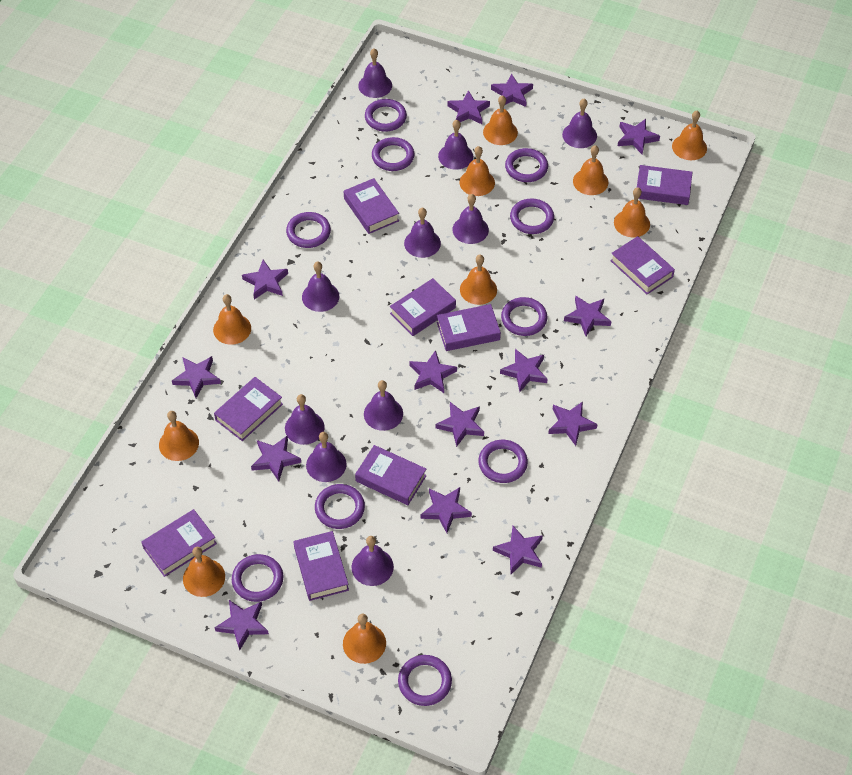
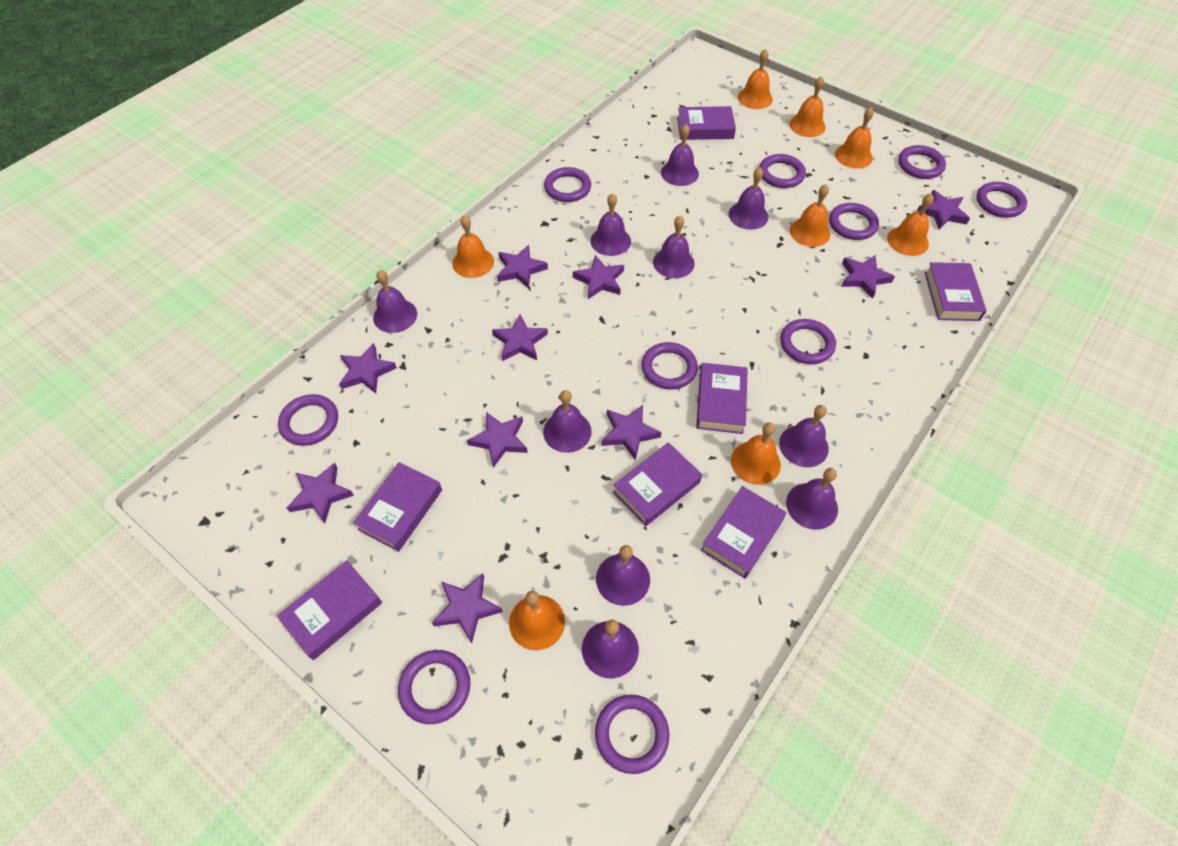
orange bell: 10 -> 8
purple book: 9 -> 7
purple star: 14 -> 10

